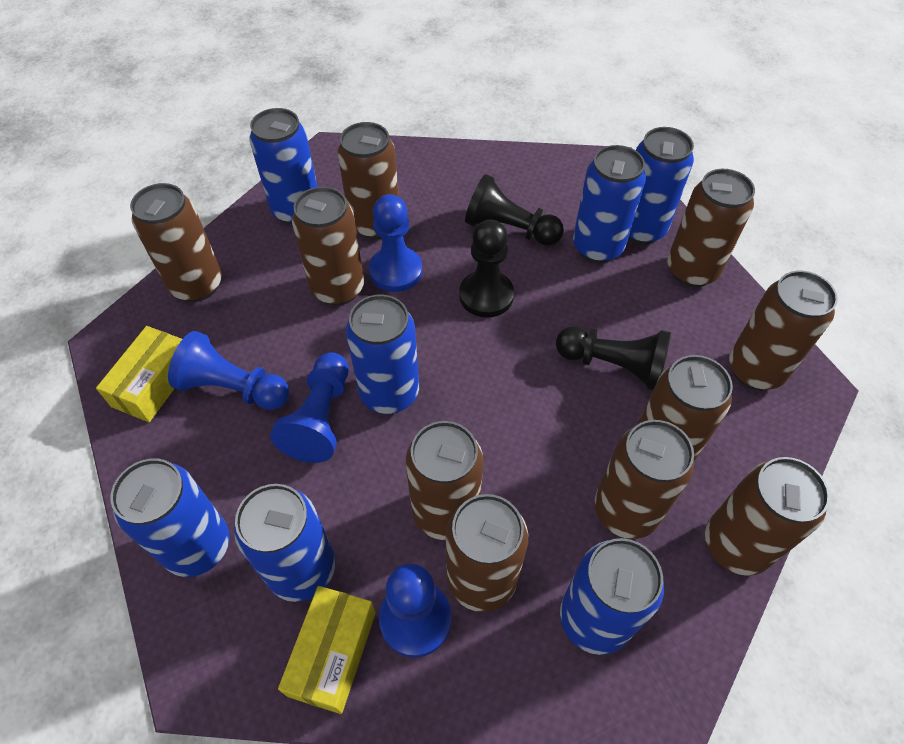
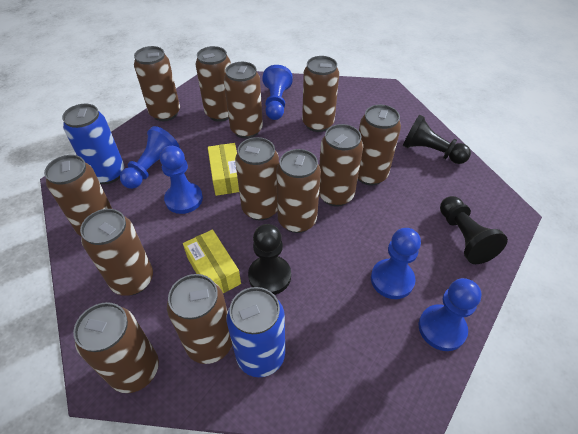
blue can: 7 -> 2
blue pawn: 4 -> 5
brown can: 10 -> 12

